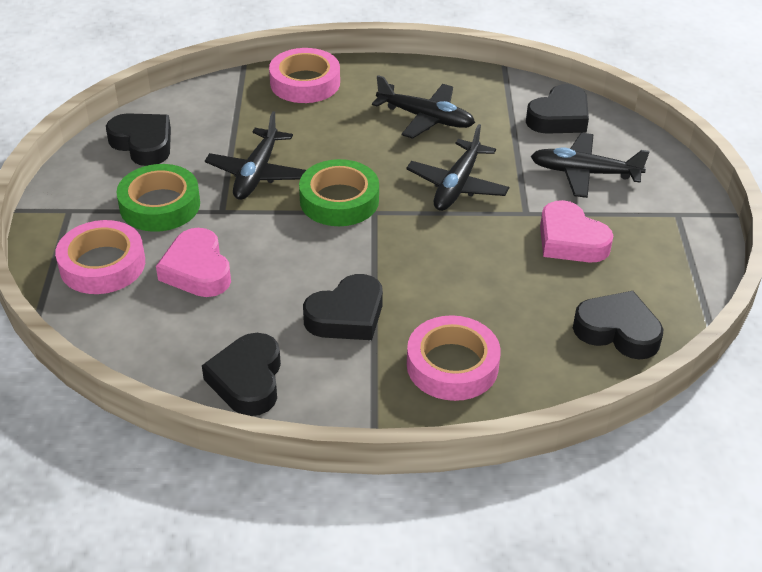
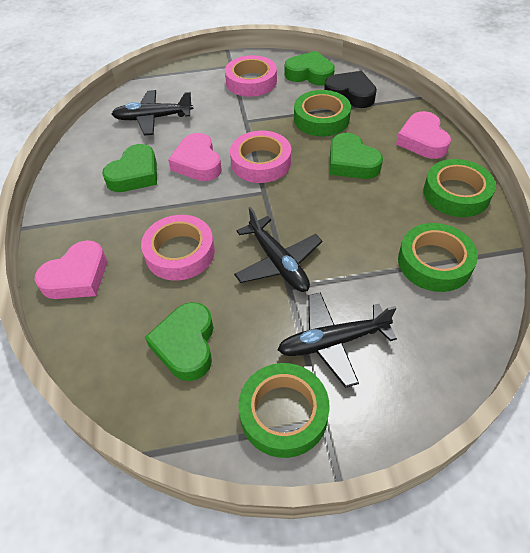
black heart: 5 -> 1
black plane: 4 -> 3
green heart: 0 -> 4
green tape: 2 -> 4
pink heart: 2 -> 3

